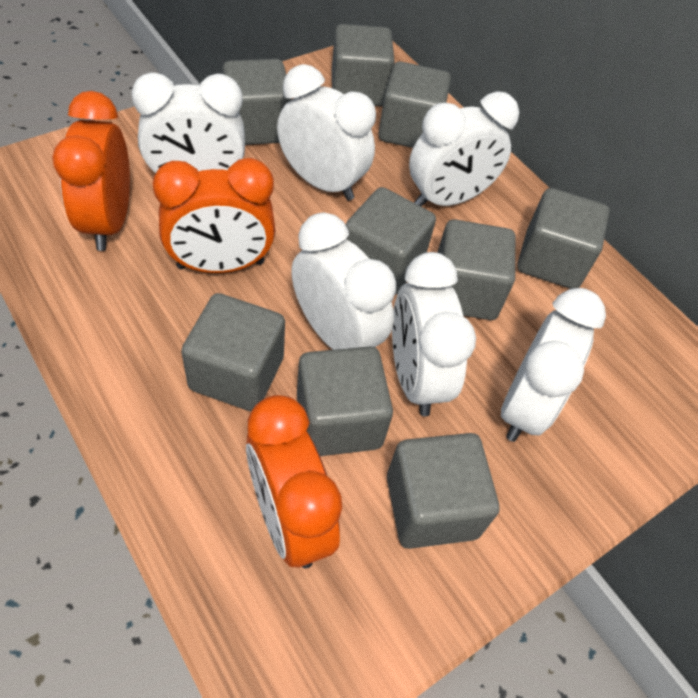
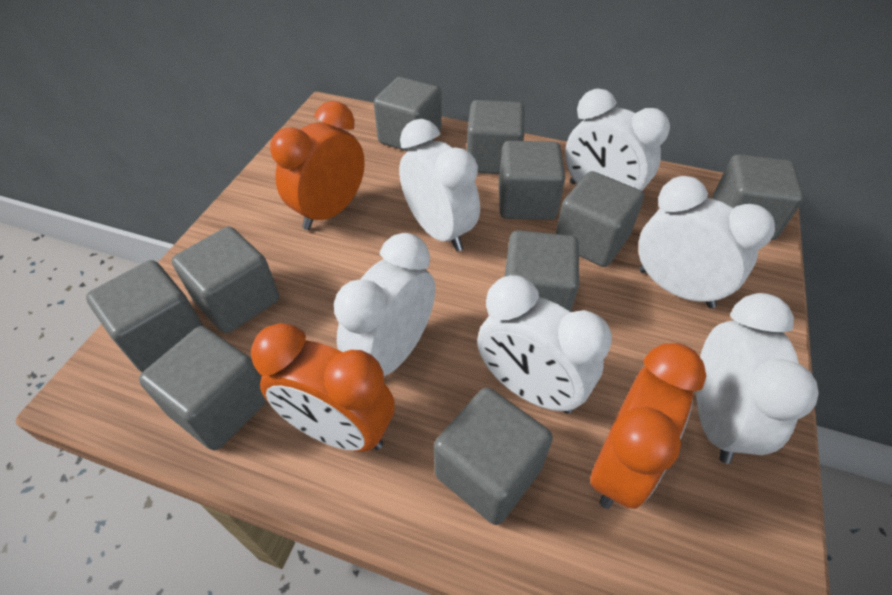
grey cube: 9 -> 10

